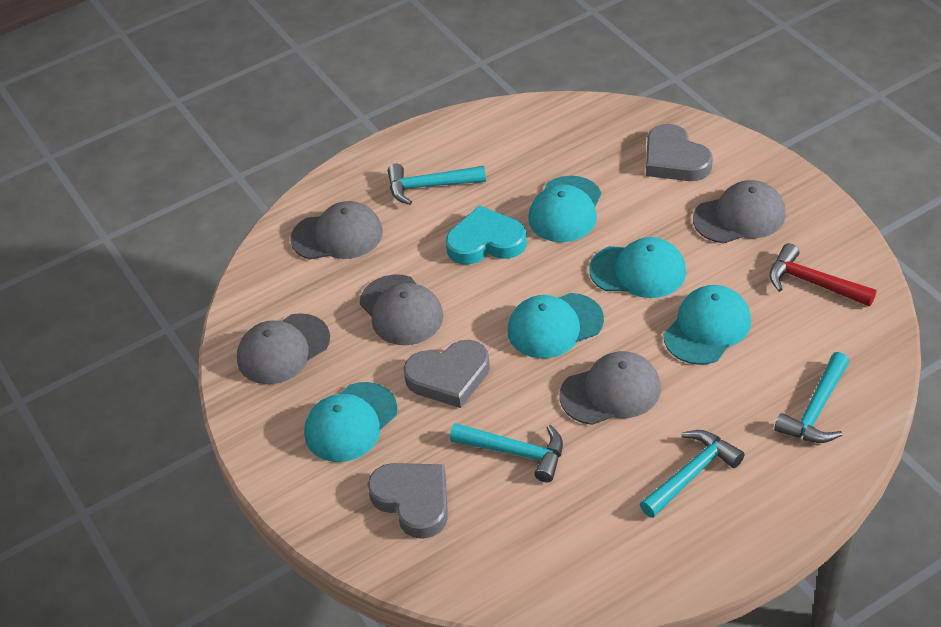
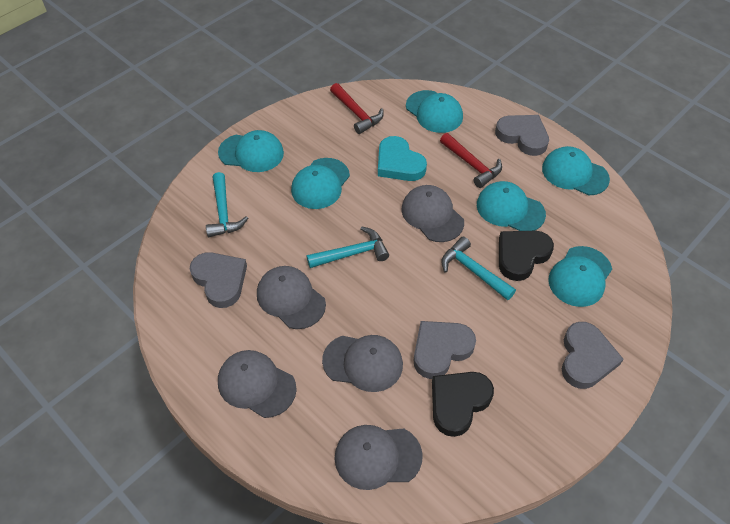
black heart: 0 -> 2
grey heart: 3 -> 4
red hammer: 1 -> 2
turquoise cap: 5 -> 6
turquoise hammer: 4 -> 3

